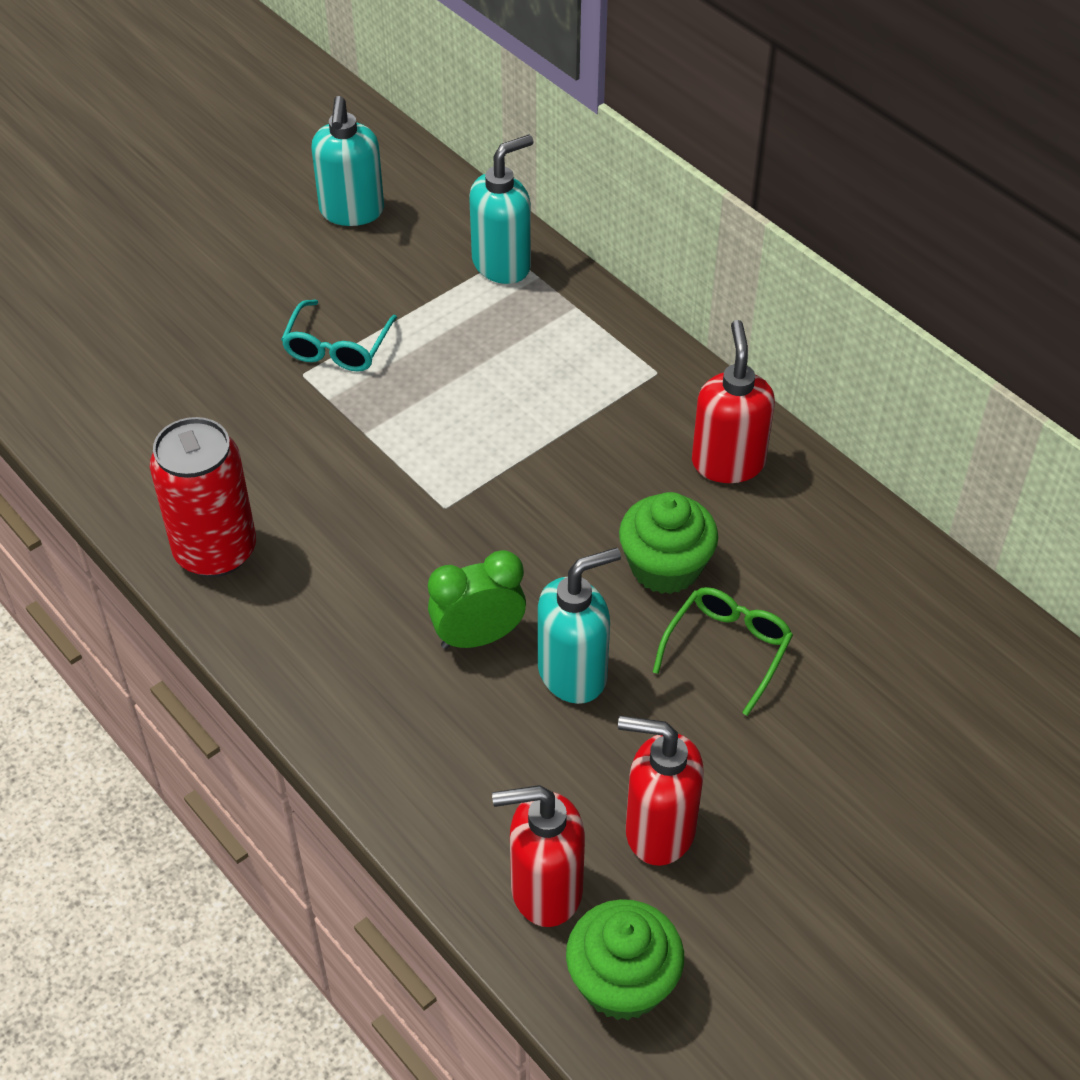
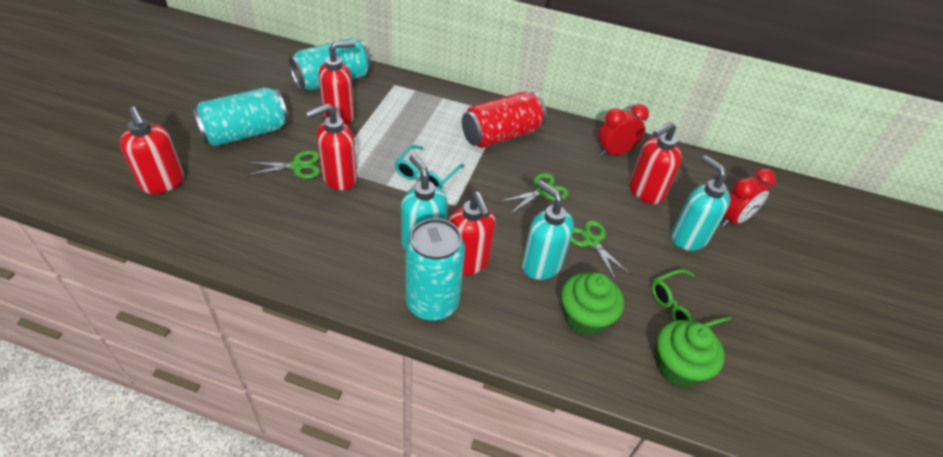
green clock: 1 -> 0
green scissors: 0 -> 3
red clock: 0 -> 2
red soap dispenser: 3 -> 5
turquoise can: 0 -> 3

